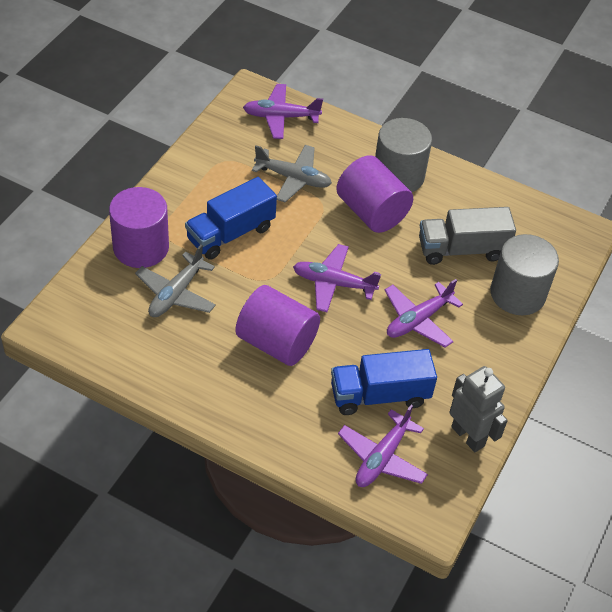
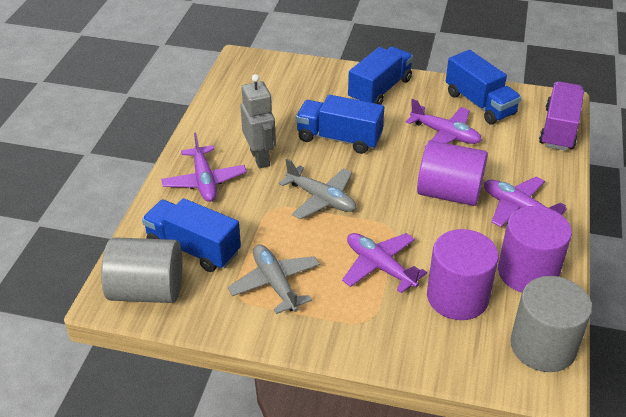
blue truck: 2 -> 4
grey truck: 1 -> 0
purple truck: 0 -> 1

